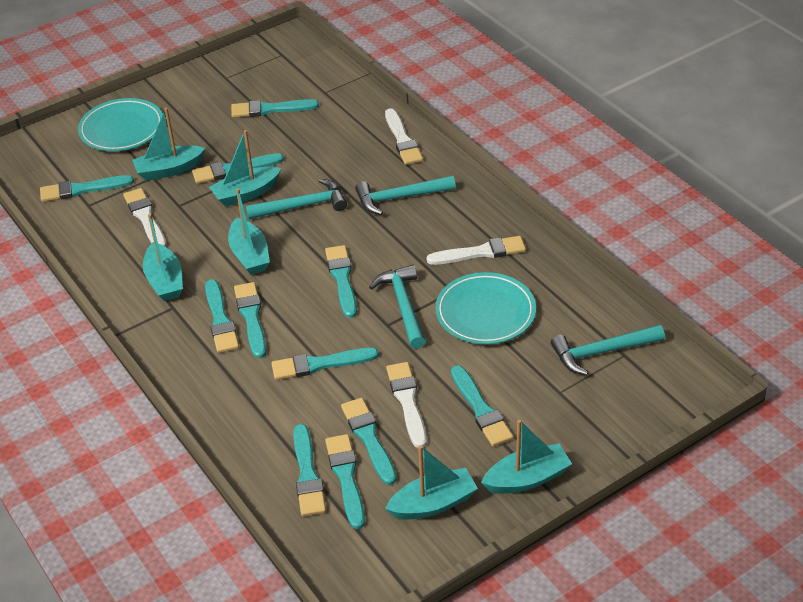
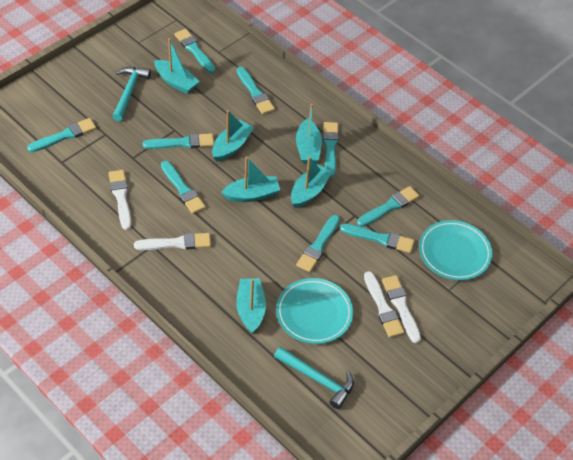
turquoise brush: 11 -> 9
turquoise hammer: 4 -> 2

